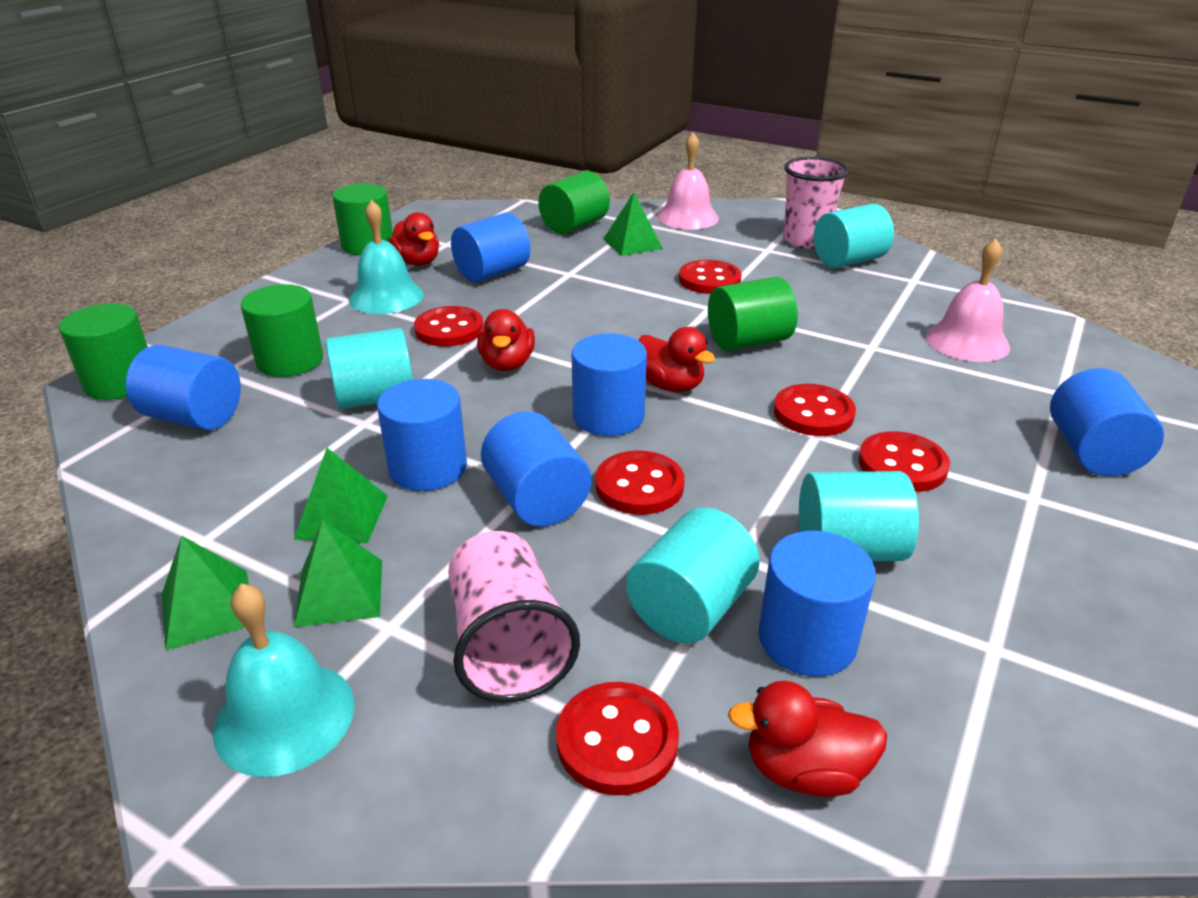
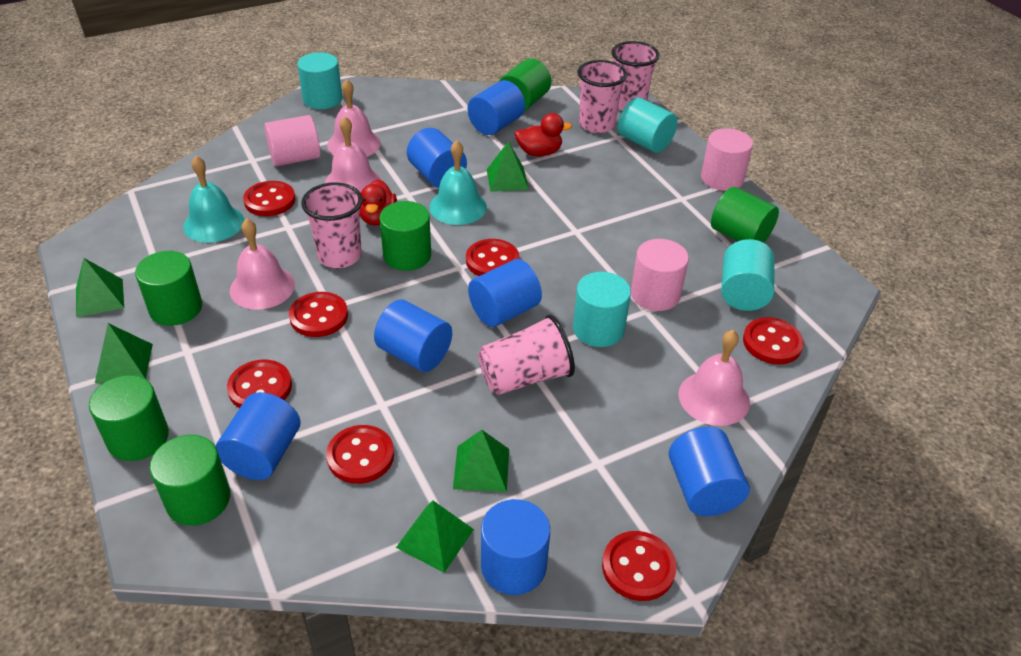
green cylinder: 5 -> 6
green pyramid: 4 -> 5
pink bell: 2 -> 4
pink cup: 2 -> 4
pink cylinder: 0 -> 3
red button: 6 -> 7
red duck: 4 -> 2

